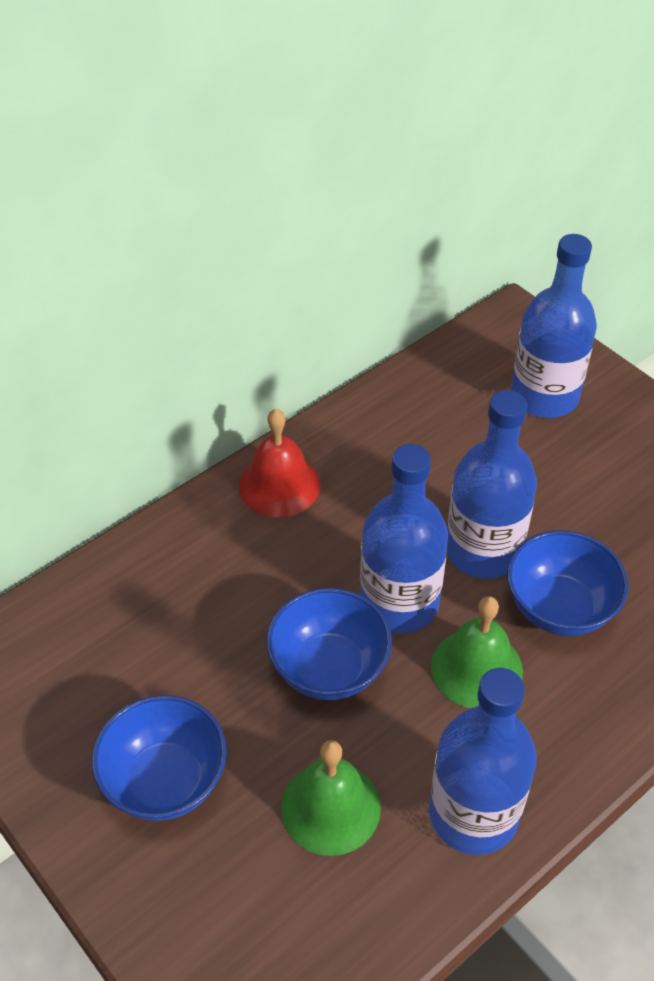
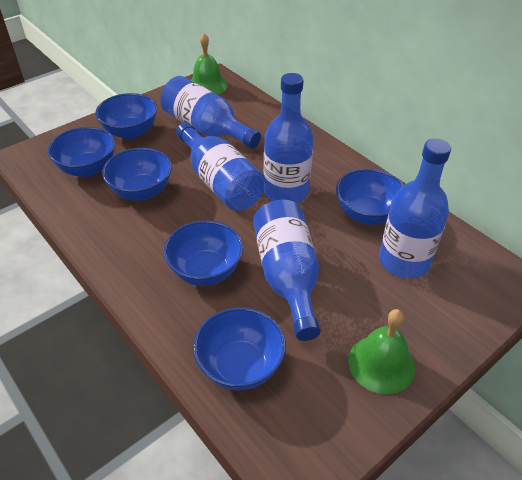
blue bottle: 4 -> 5
blue bowl: 3 -> 6
red bell: 1 -> 0

